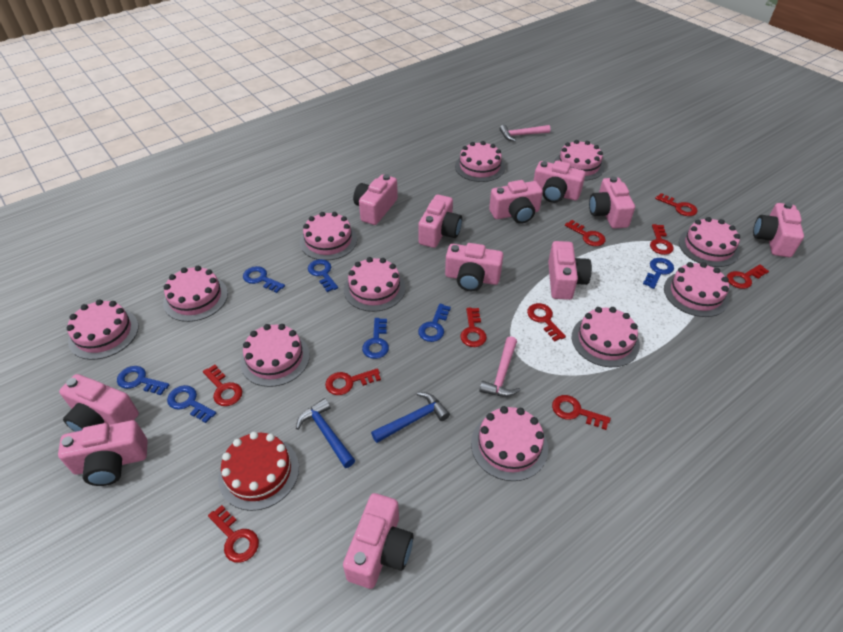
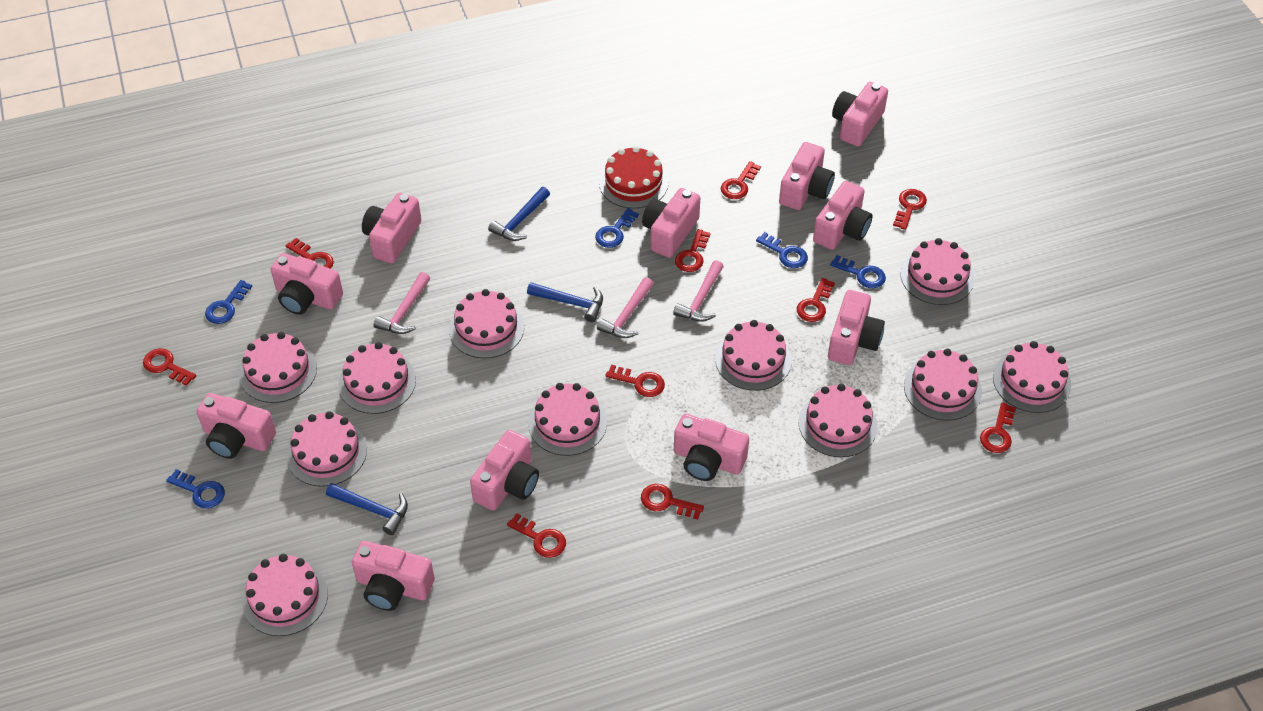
blue hammer: 2 -> 3
blue key: 7 -> 5
pink hammer: 2 -> 3

